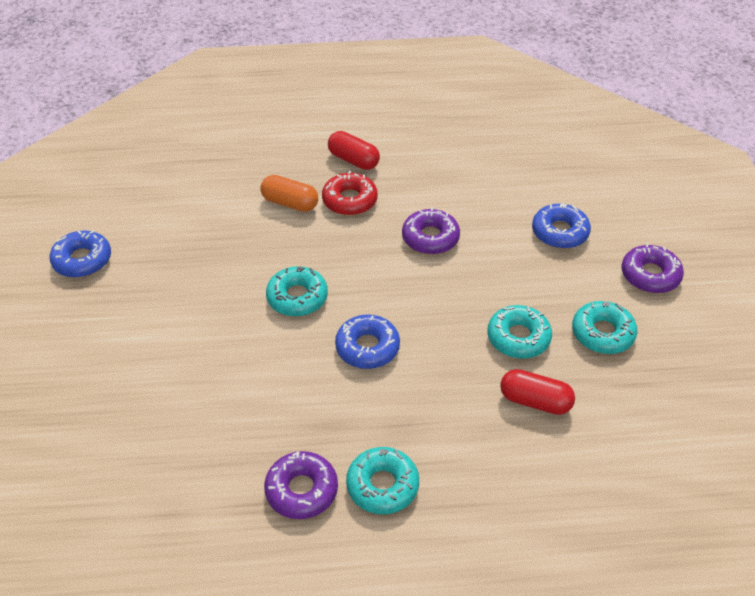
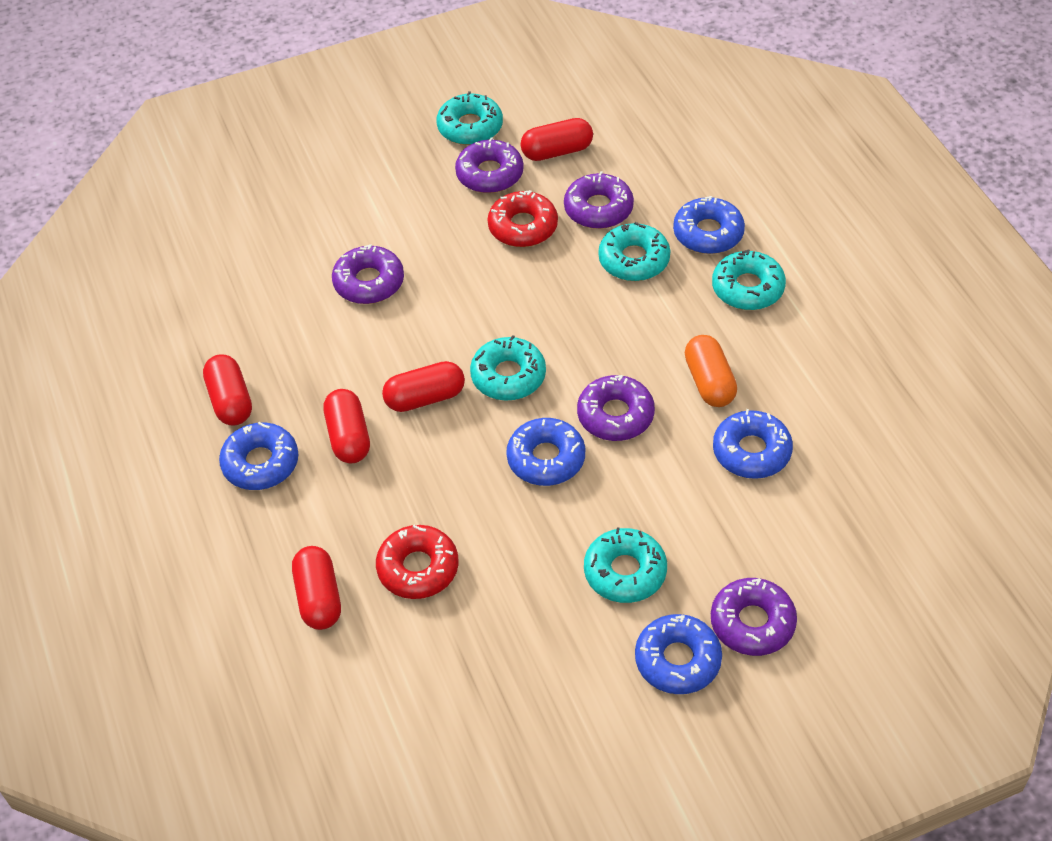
blue donut: 3 -> 5
purple donut: 3 -> 5
red capsule: 2 -> 5
red donut: 1 -> 2
turquoise donut: 4 -> 5

